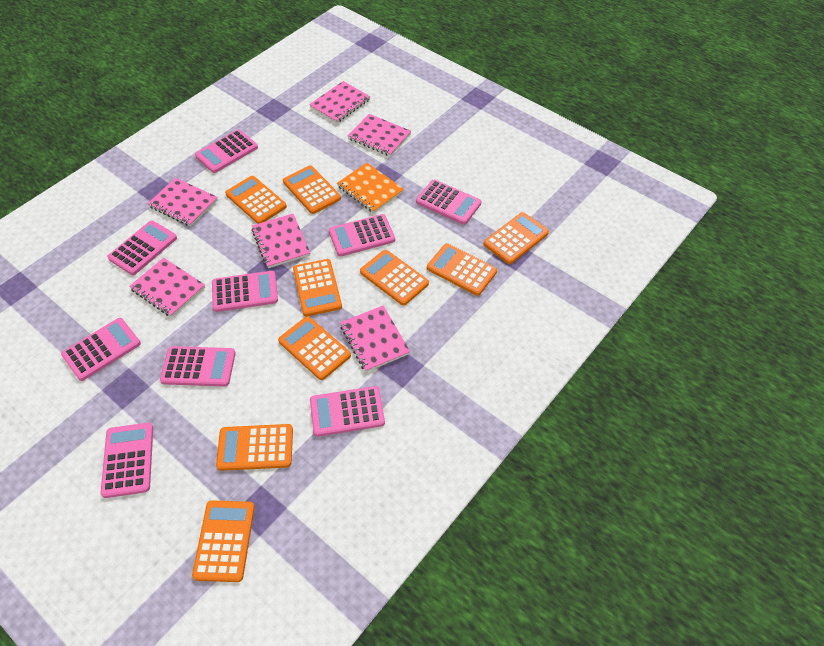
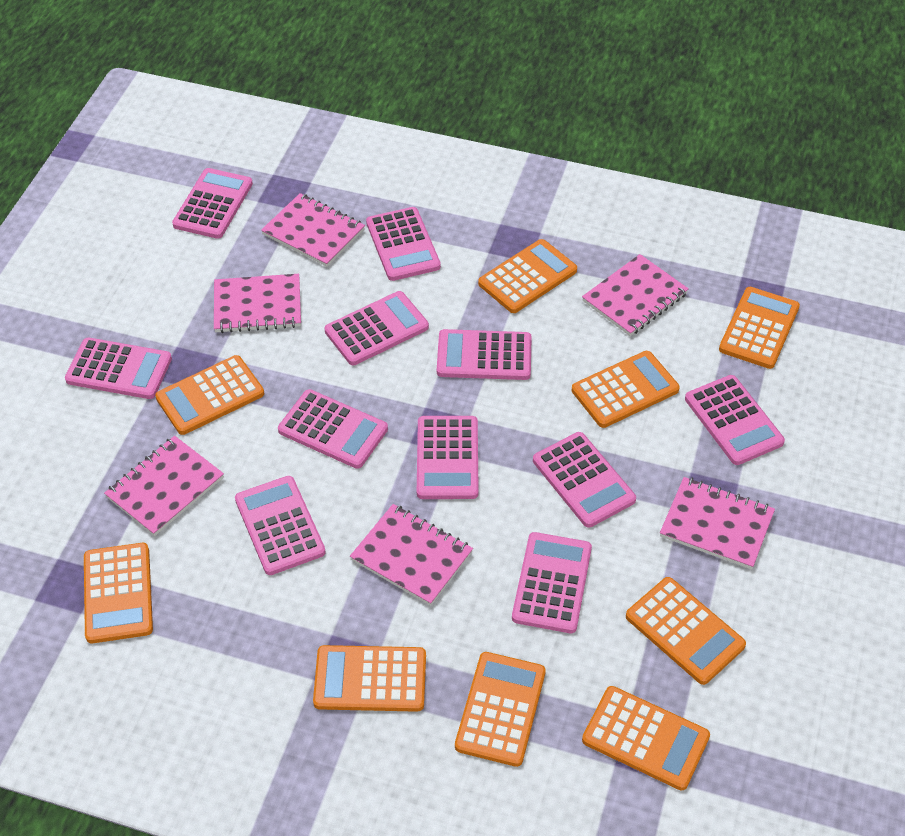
orange notebook: 1 -> 0
pink calculator: 9 -> 11

